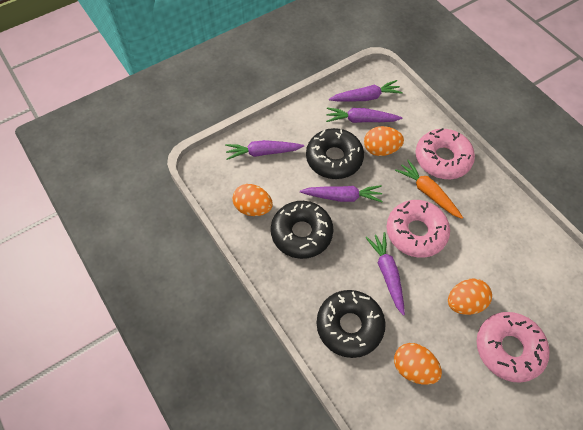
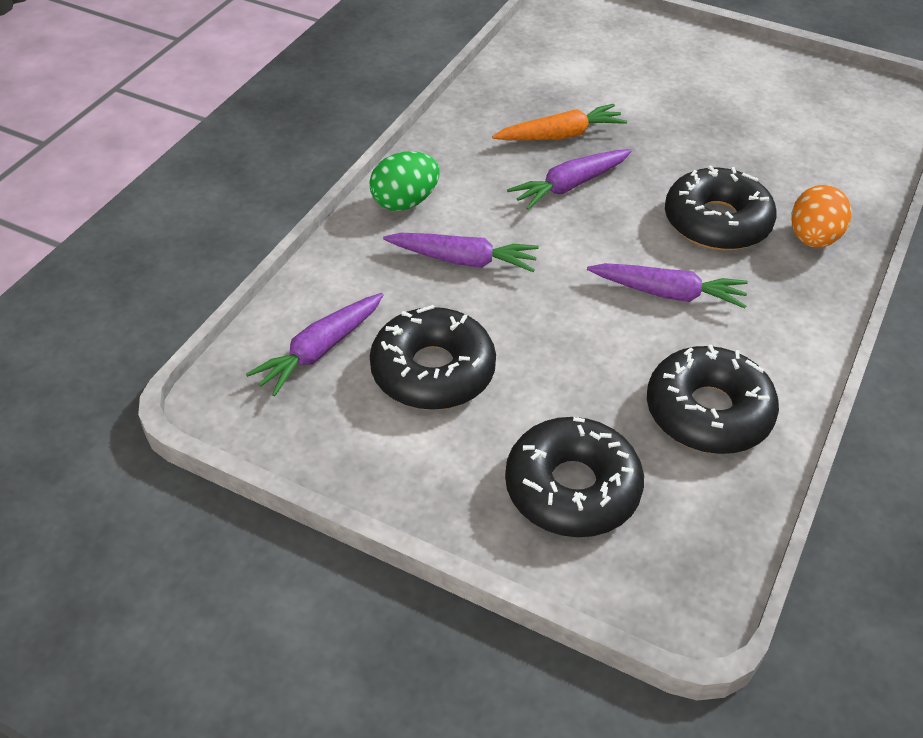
black donut: 3 -> 4
green egg: 0 -> 1
orange egg: 4 -> 1
pink donut: 3 -> 0
purple carrot: 5 -> 4

